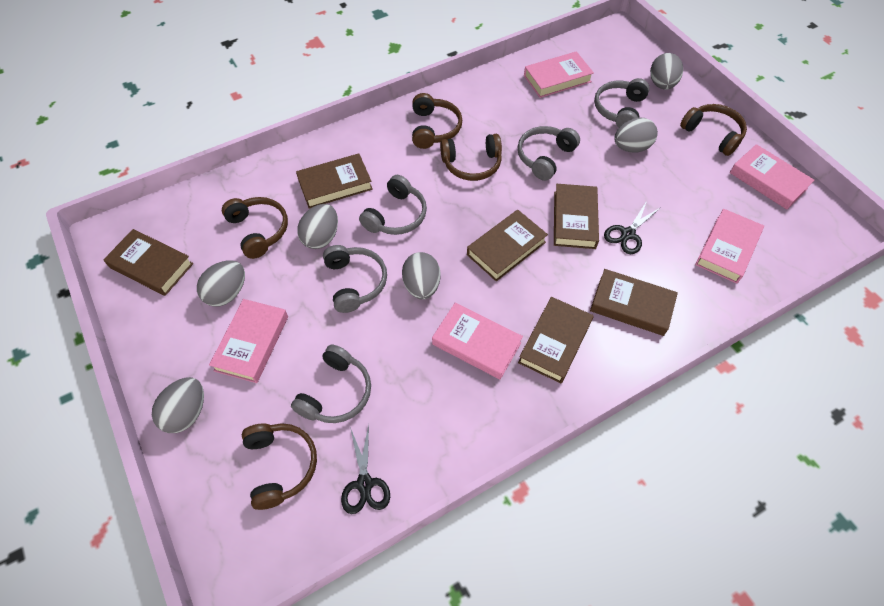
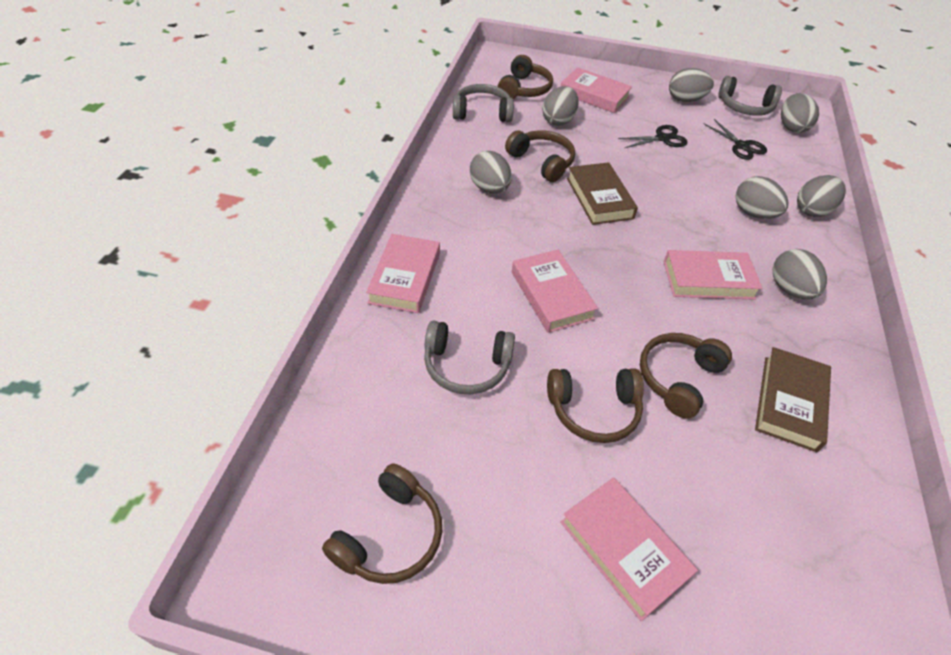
brown book: 6 -> 2
grey egg: 6 -> 7
grey headphones: 5 -> 3

